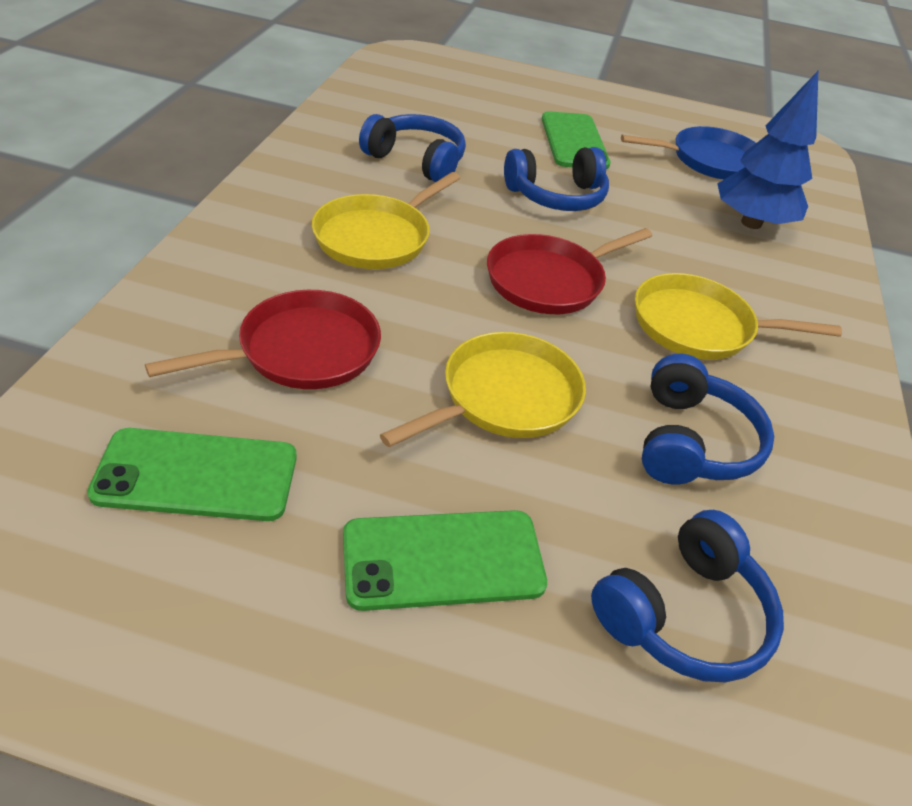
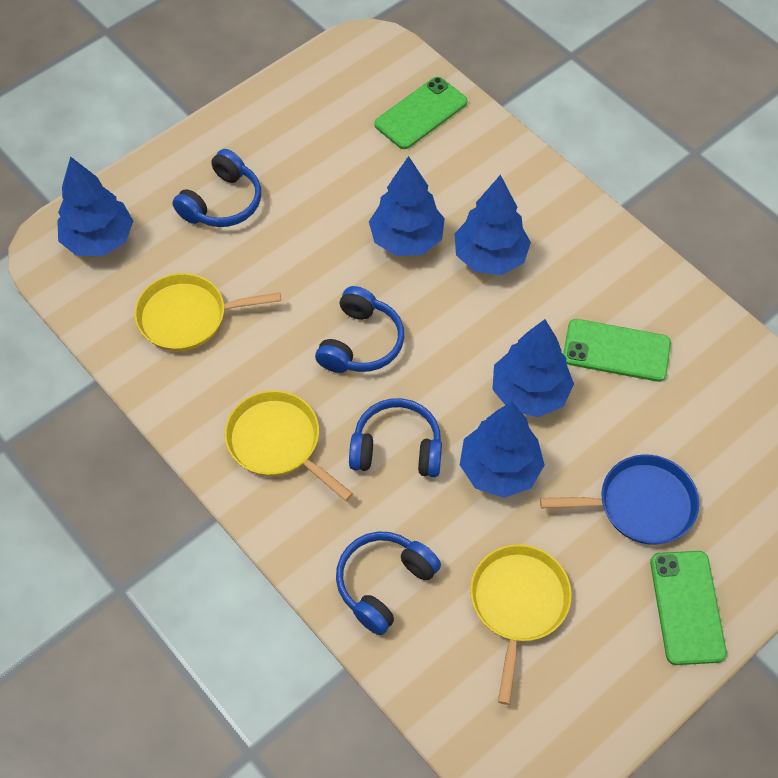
blue tree: 1 -> 5
red pan: 2 -> 0

